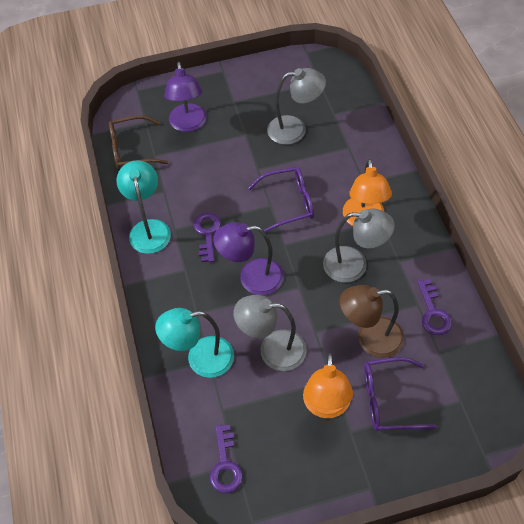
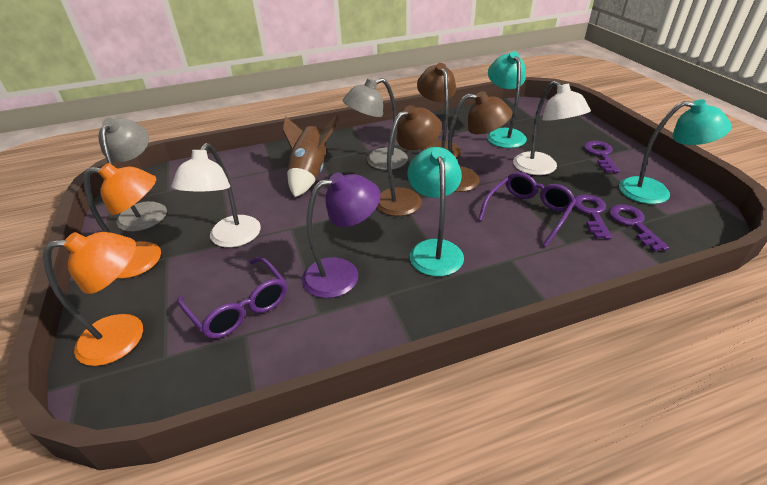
brown glasses: 1 -> 0
brown lamp: 1 -> 3
brown rocket: 0 -> 1
grey lamp: 3 -> 2
purple lamp: 2 -> 1
turquoise lamp: 2 -> 3
white lamp: 0 -> 2

